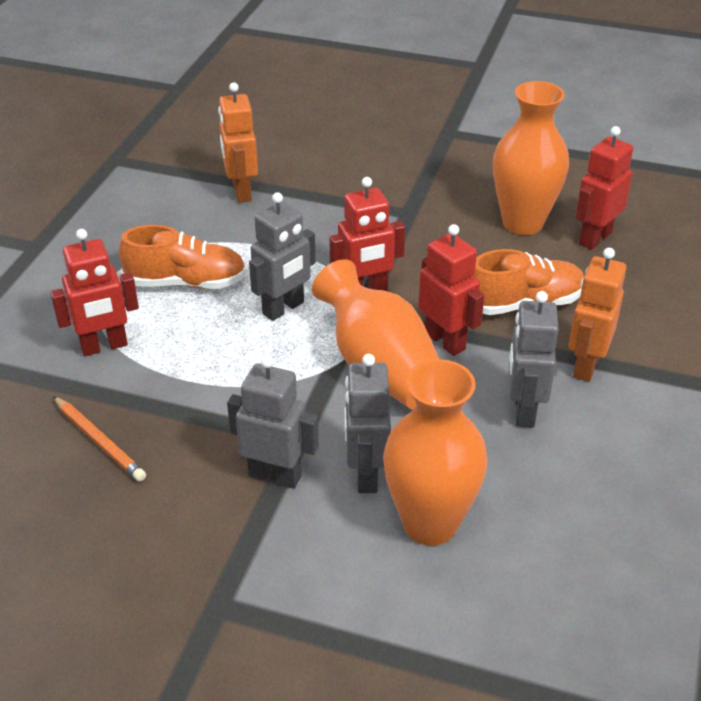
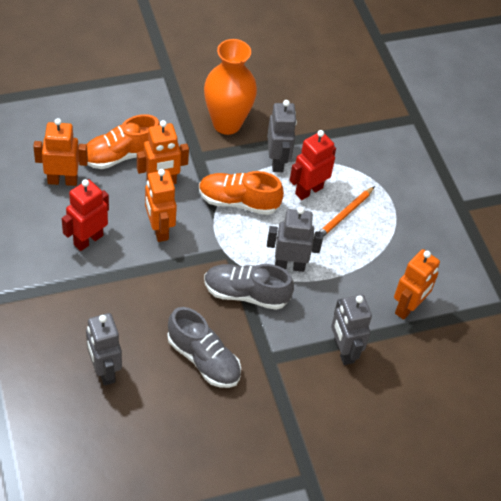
grey shoe: 0 -> 2
orange robot: 2 -> 4
orange vase: 3 -> 1
red robot: 4 -> 2

